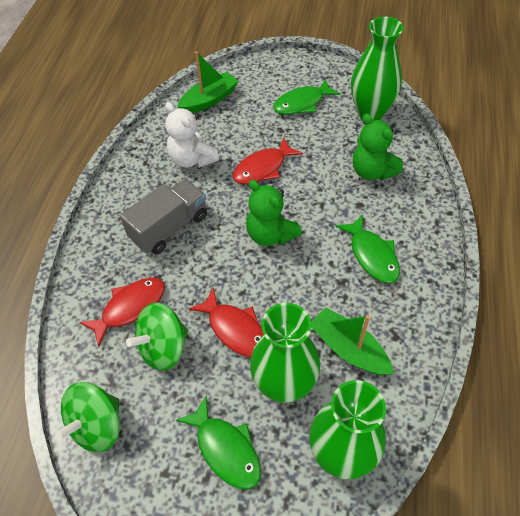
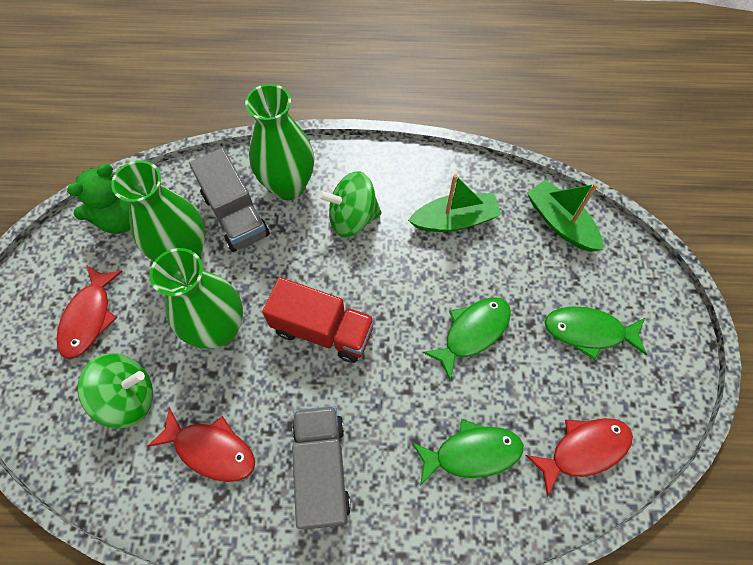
green teddy bear: 2 -> 1
grey truck: 1 -> 2
red truck: 0 -> 1
white teddy bear: 1 -> 0

